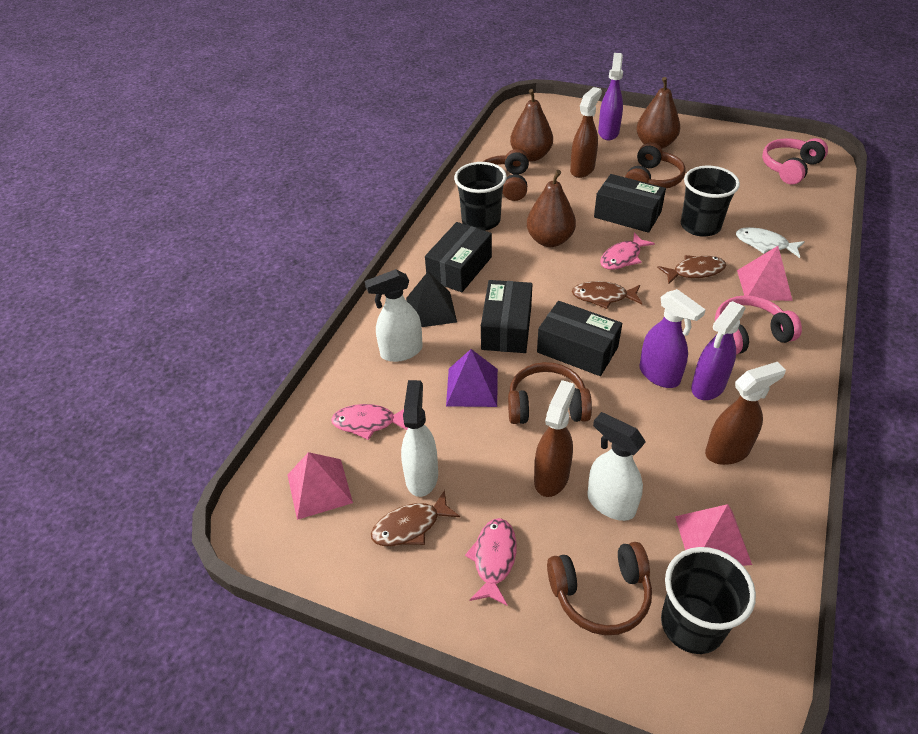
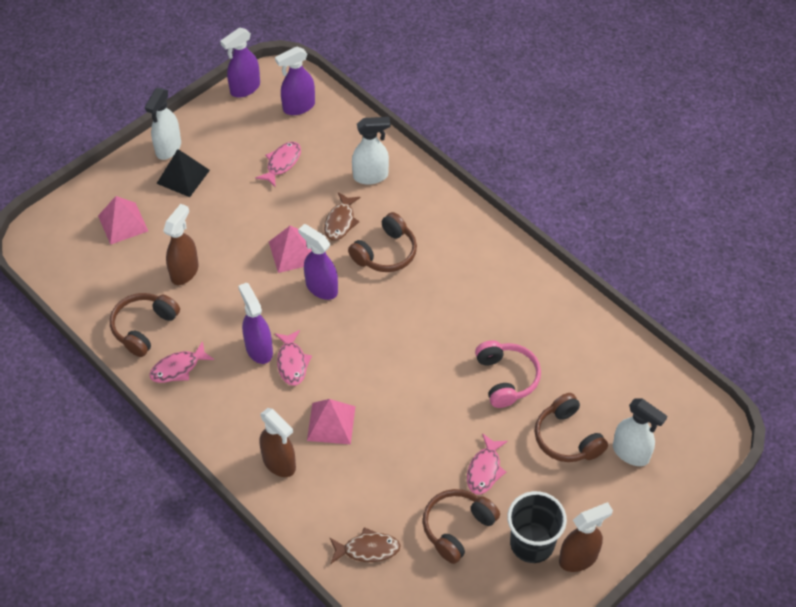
black box: 4 -> 0
black cup: 3 -> 1
brown fish: 3 -> 2
brown pear: 3 -> 0
pink fish: 3 -> 4
pink headphones: 2 -> 1
purple pyramid: 1 -> 0
purple spray bottle: 3 -> 4
white fish: 1 -> 0

